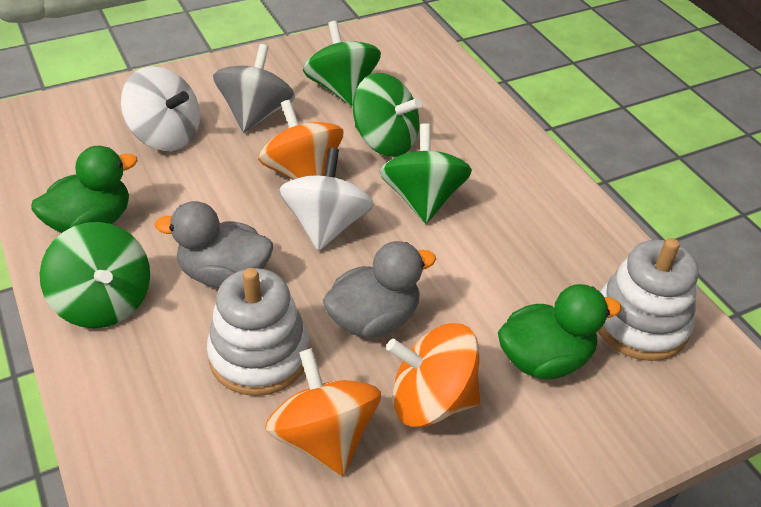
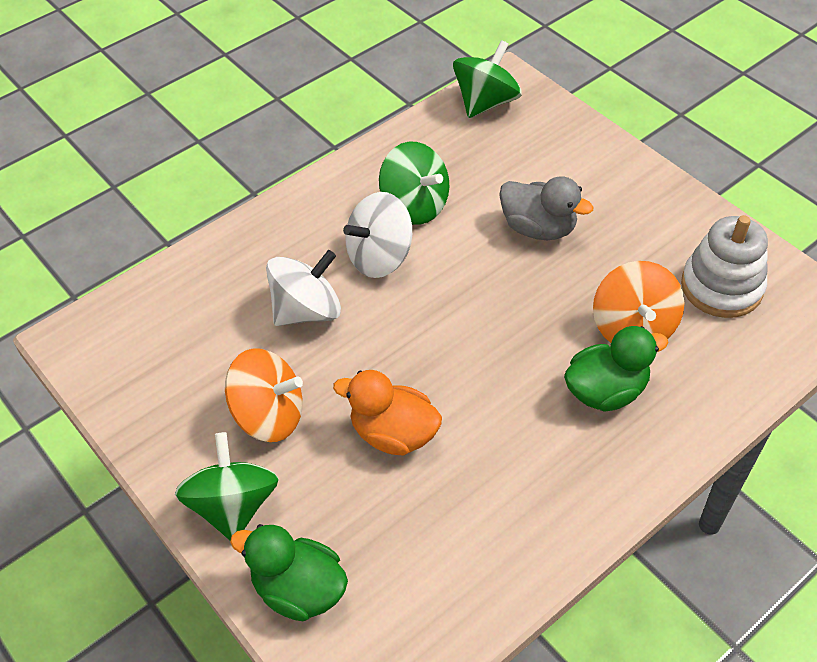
green spinning top: 4 -> 3
grey duck: 2 -> 1
grey spinning top: 1 -> 0
orange duck: 0 -> 1
orange spinning top: 3 -> 2
white stacking toy: 2 -> 1

